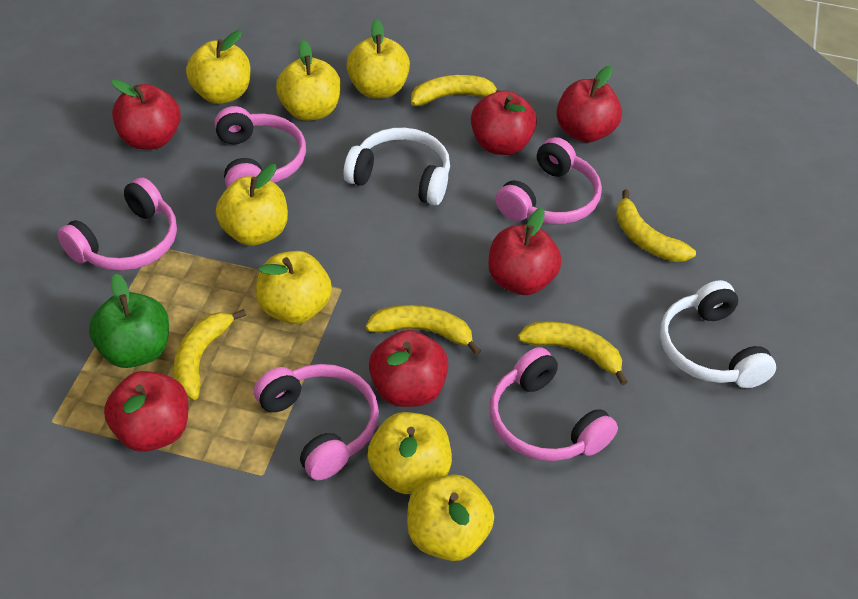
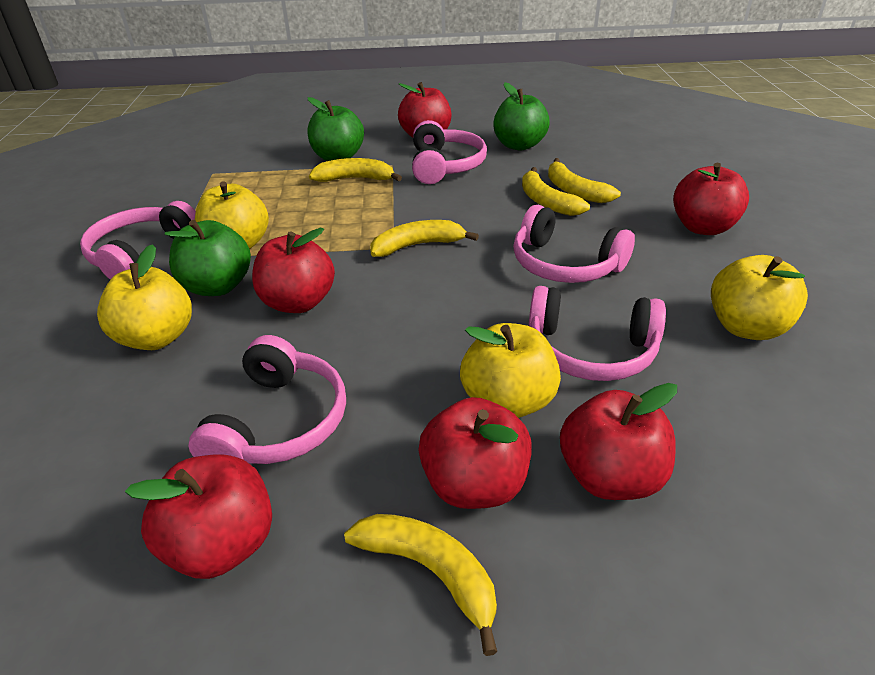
green apple: 1 -> 3
white headphones: 2 -> 0
yellow apple: 7 -> 4

